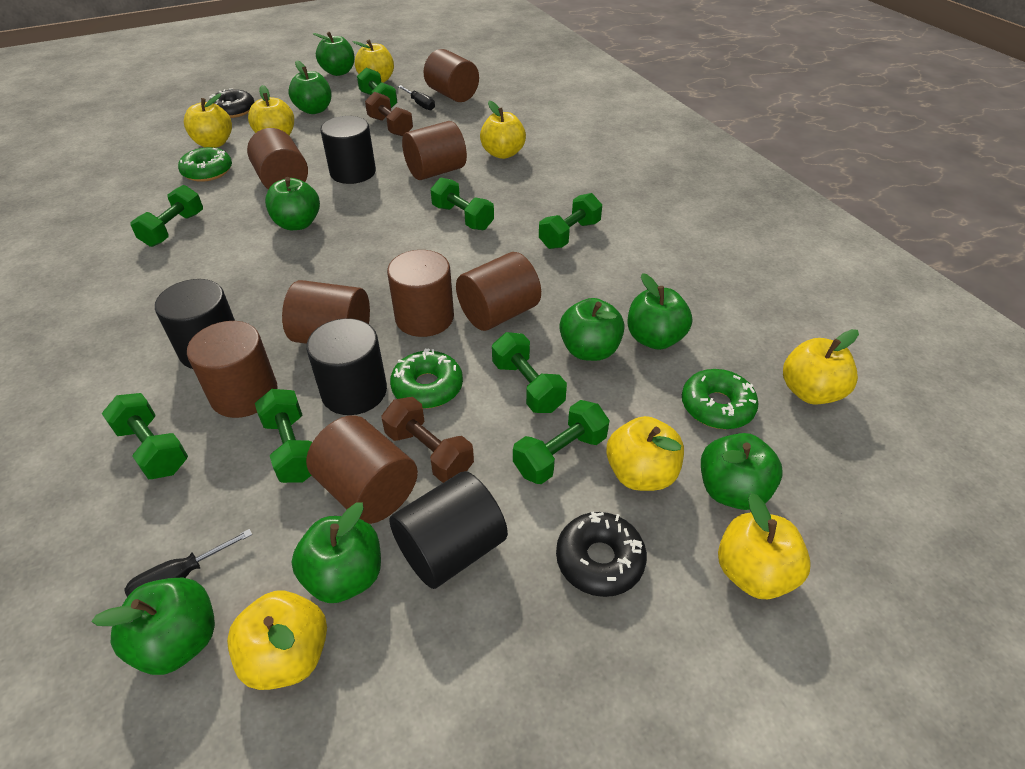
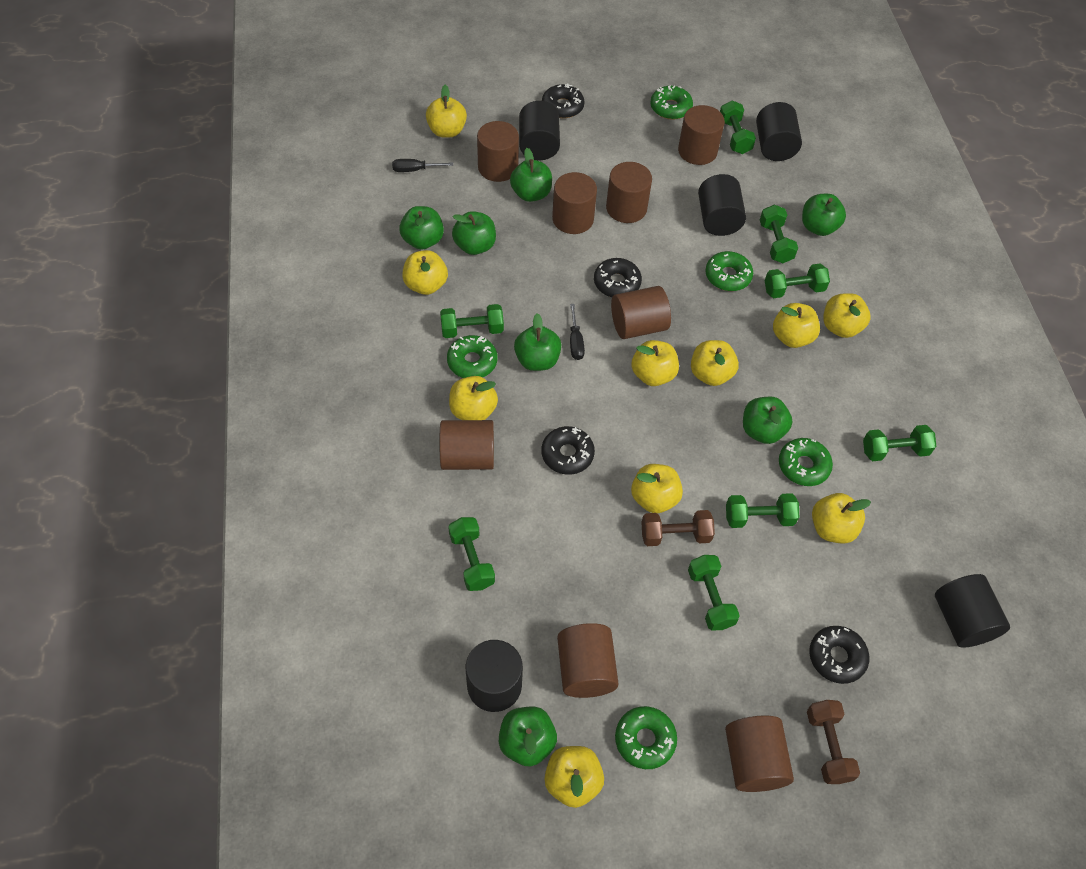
black cylinder: 4 -> 5
black donut: 2 -> 4
green apple: 8 -> 7
green donut: 3 -> 5
yellow apple: 8 -> 10

